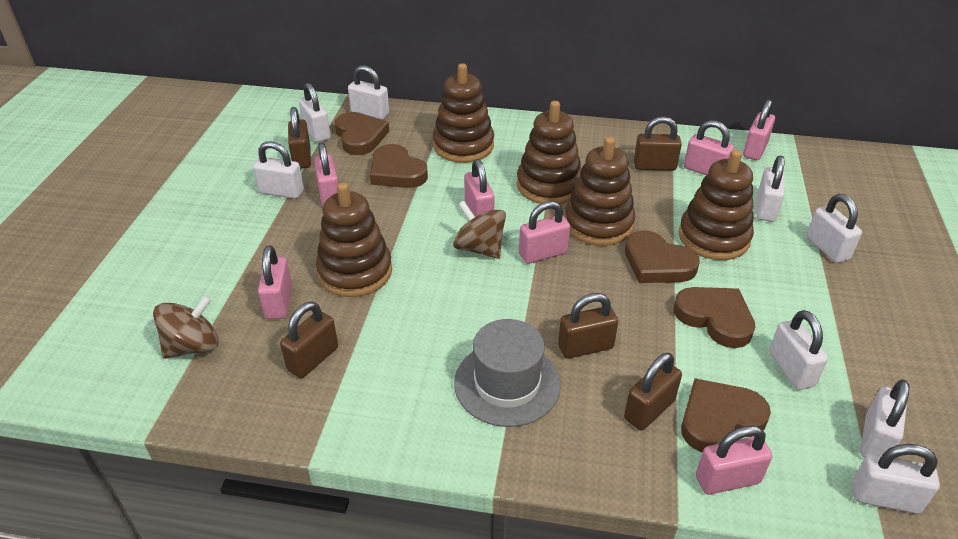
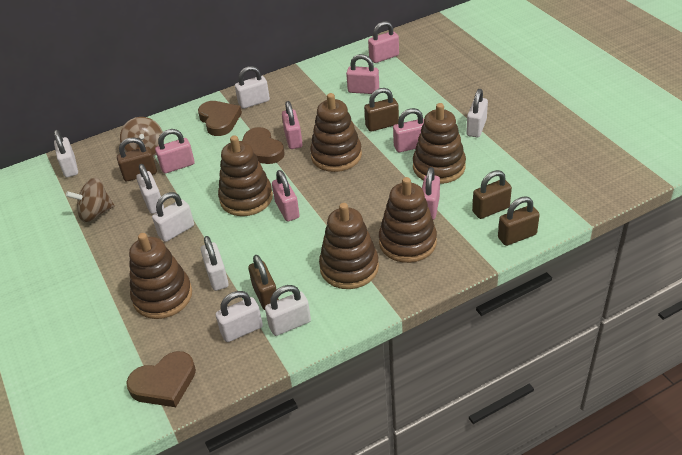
brown heart: 5 -> 3
brown stacking toy: 5 -> 6
grey hat: 1 -> 0

